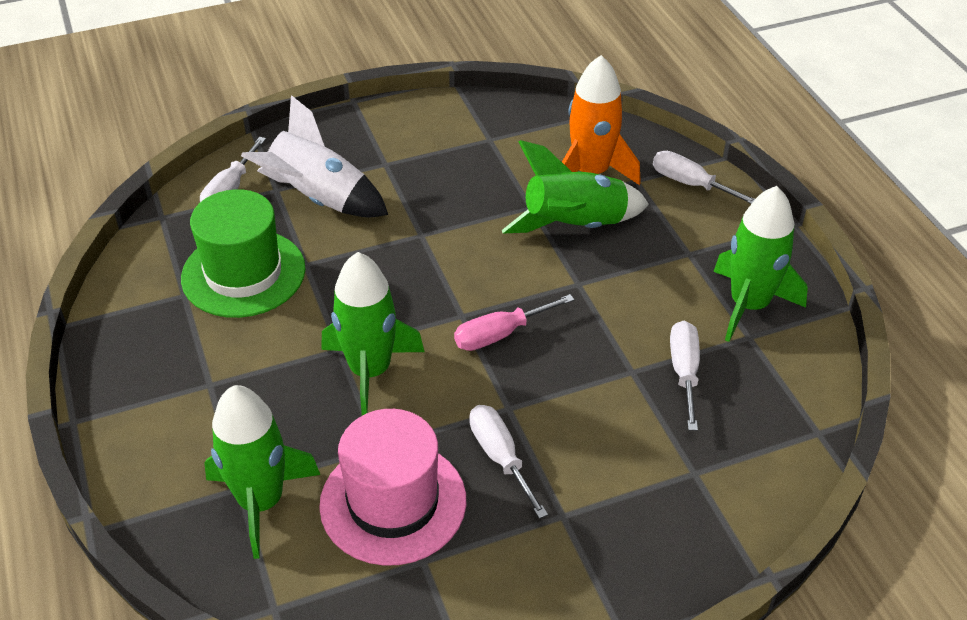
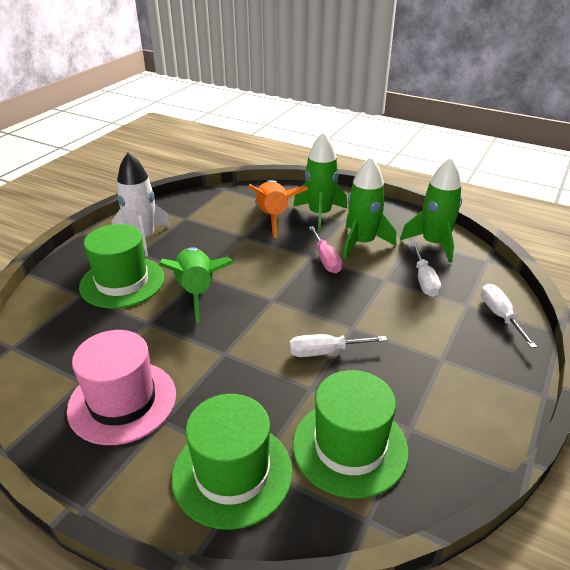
green hat: 1 -> 3
white screwdriver: 4 -> 3

